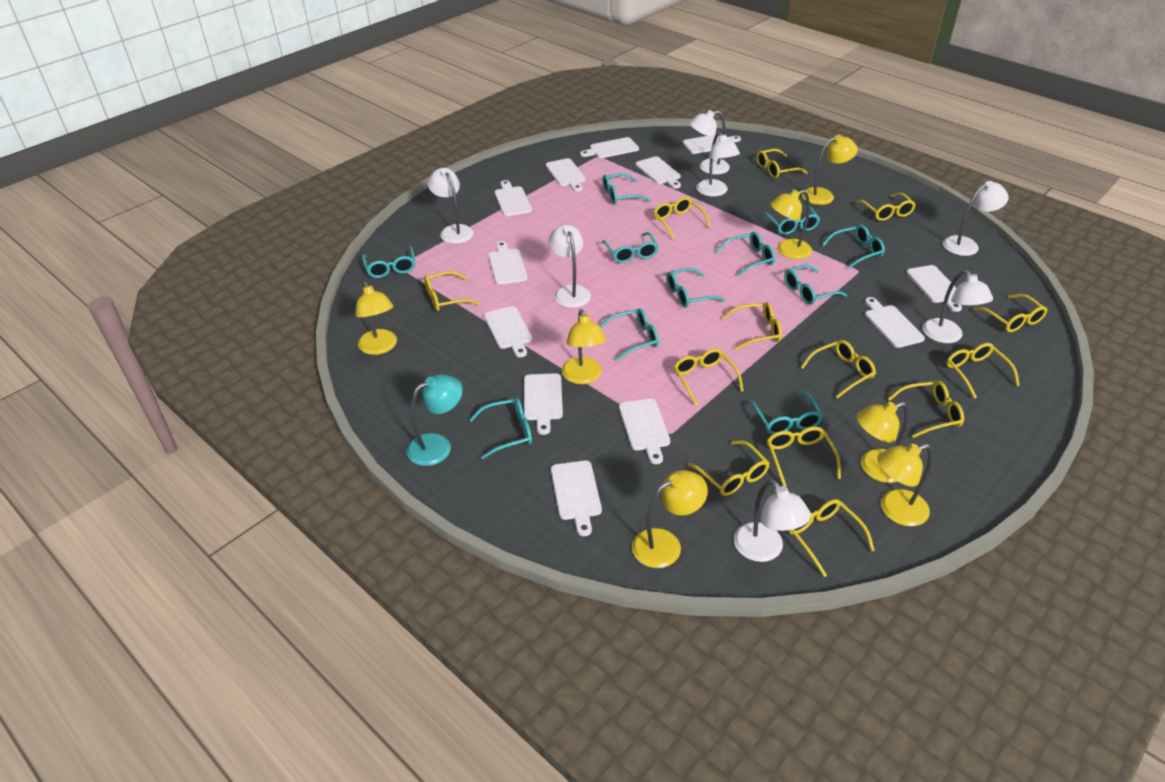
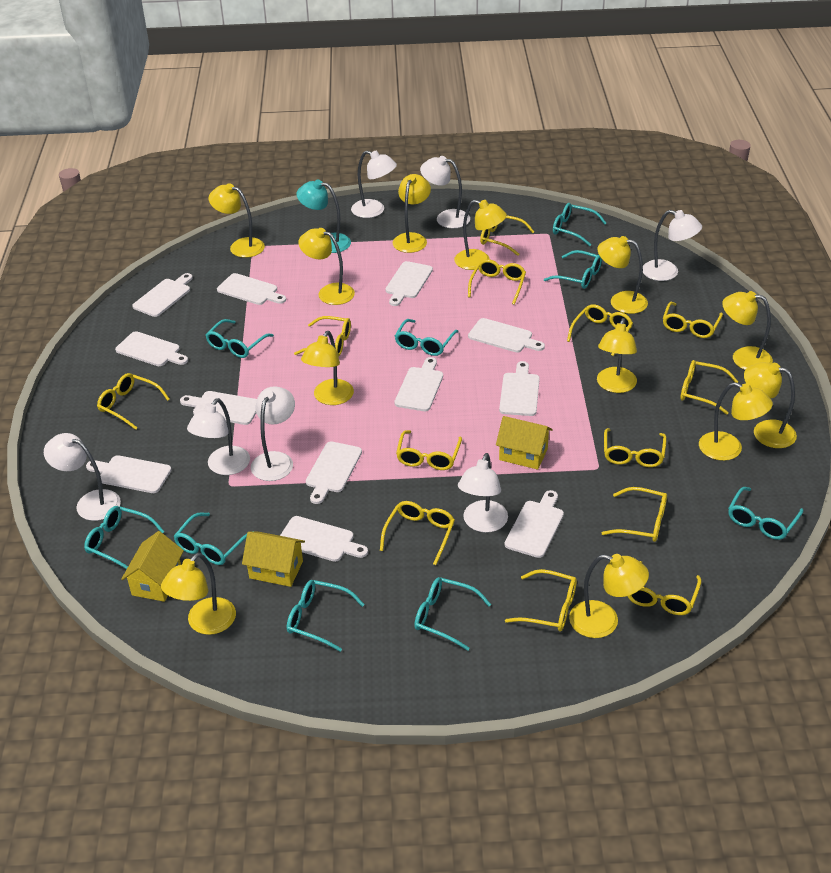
turquoise glasses: 11 -> 9
yellow house: 0 -> 3
yellow lamp: 7 -> 12

